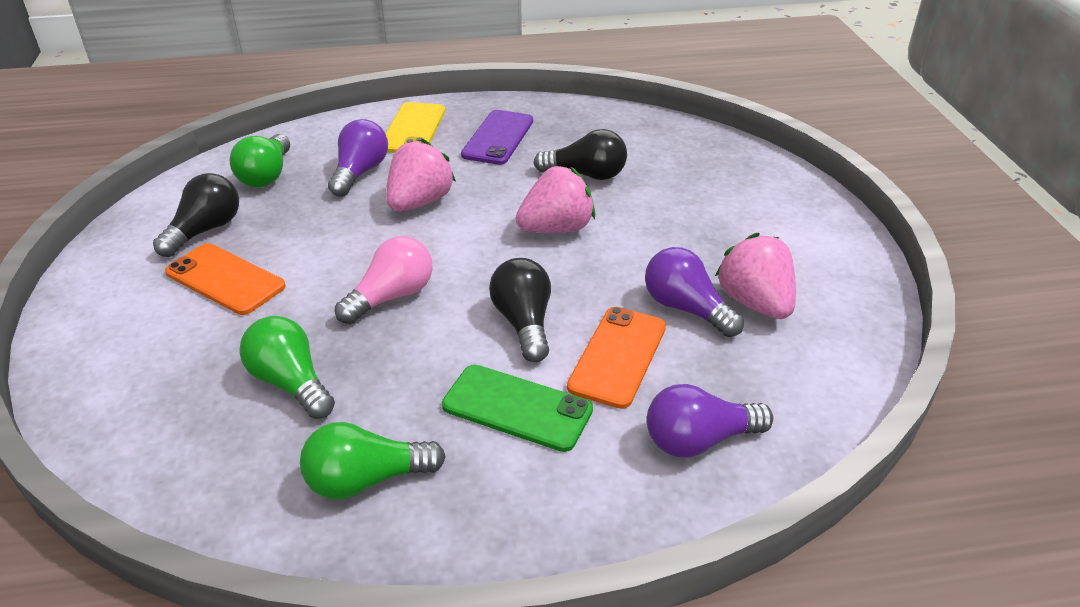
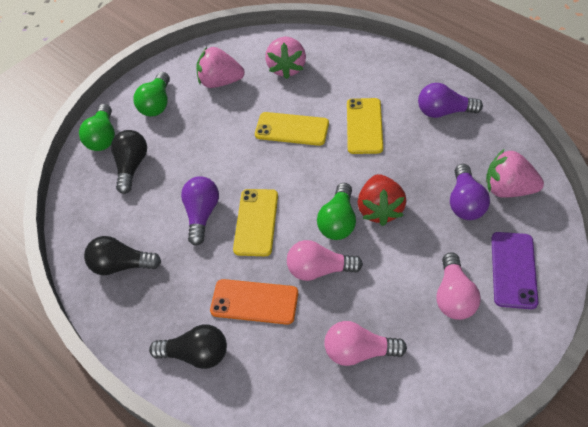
green phone: 1 -> 0
orange phone: 2 -> 1
pink light bulb: 1 -> 3
red strawberry: 0 -> 1
yellow phone: 1 -> 3

